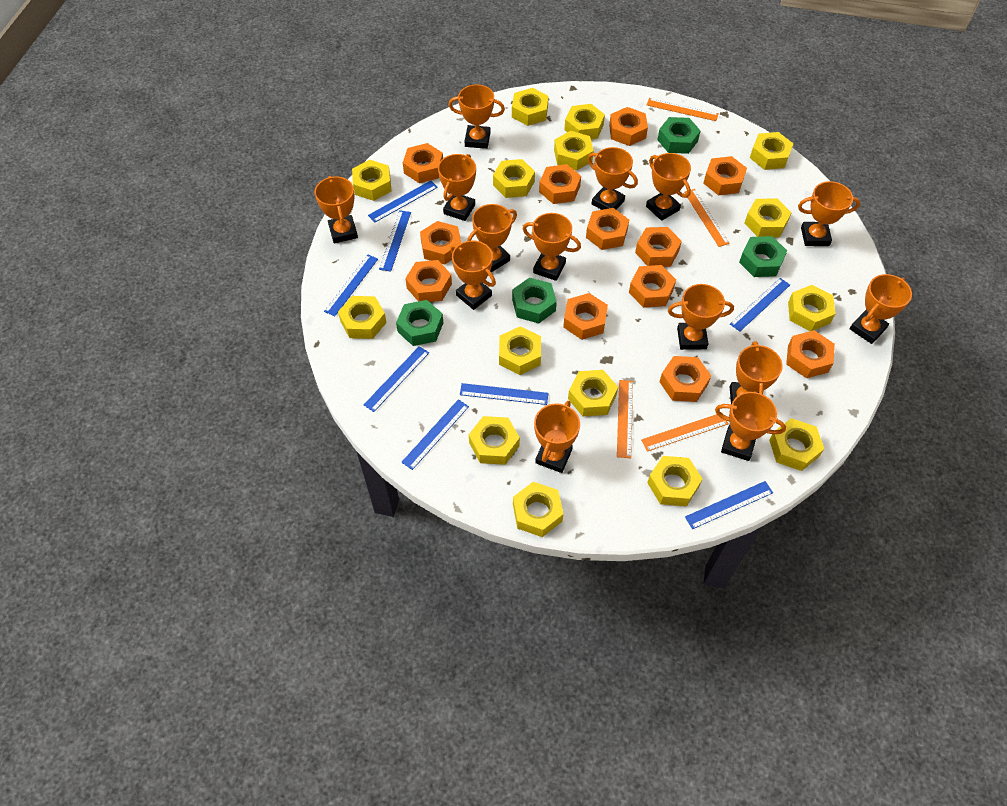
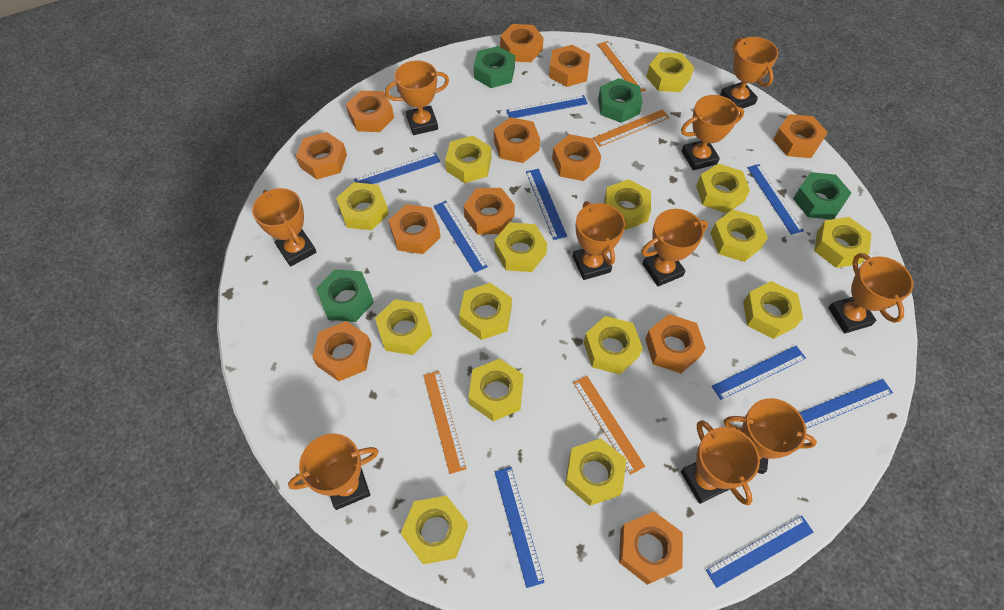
blue ruler: 8 -> 9
orange trophy: 14 -> 10

